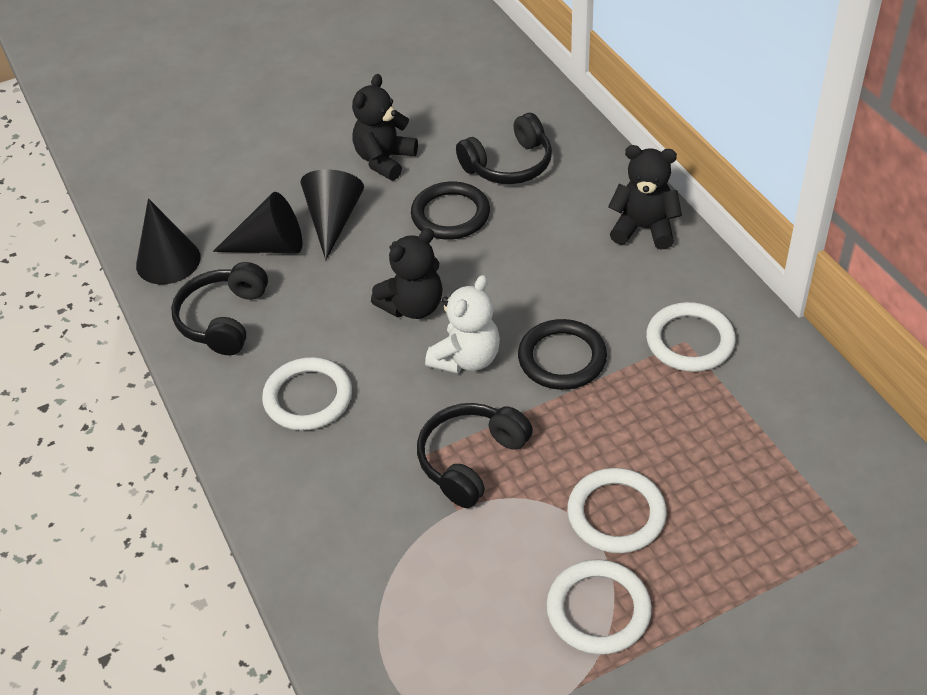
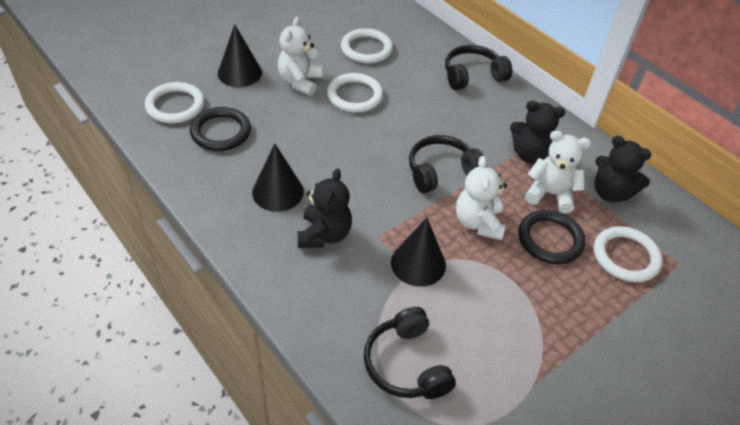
white teddy bear: 1 -> 3

